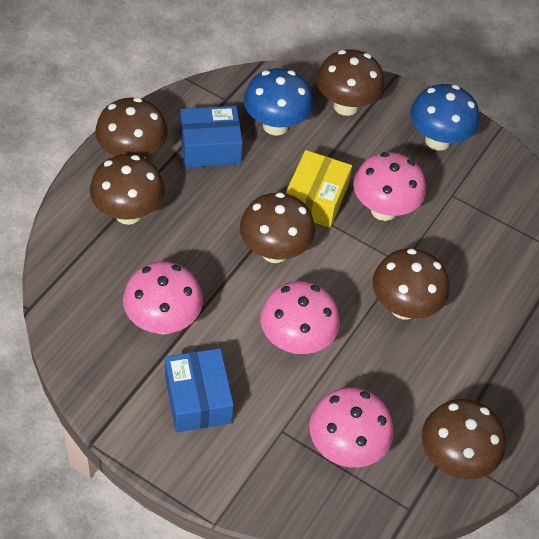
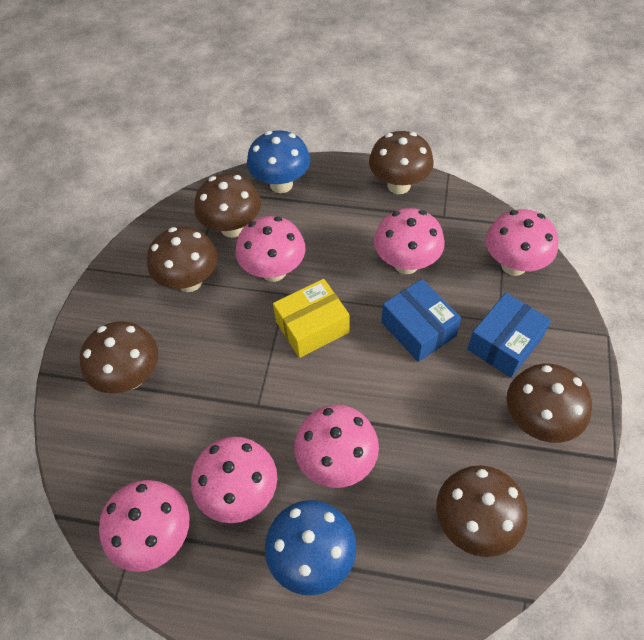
pink mushroom: 4 -> 6

